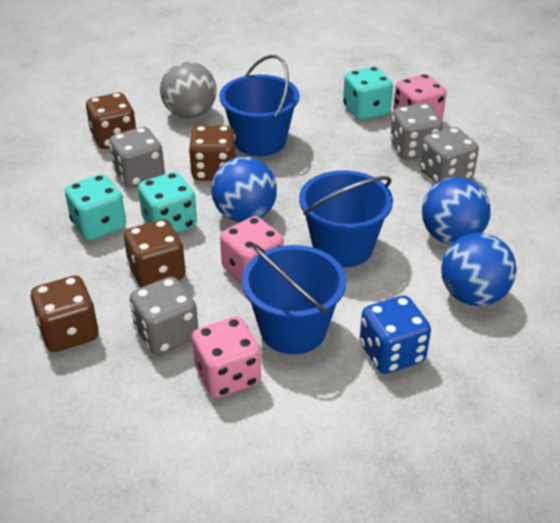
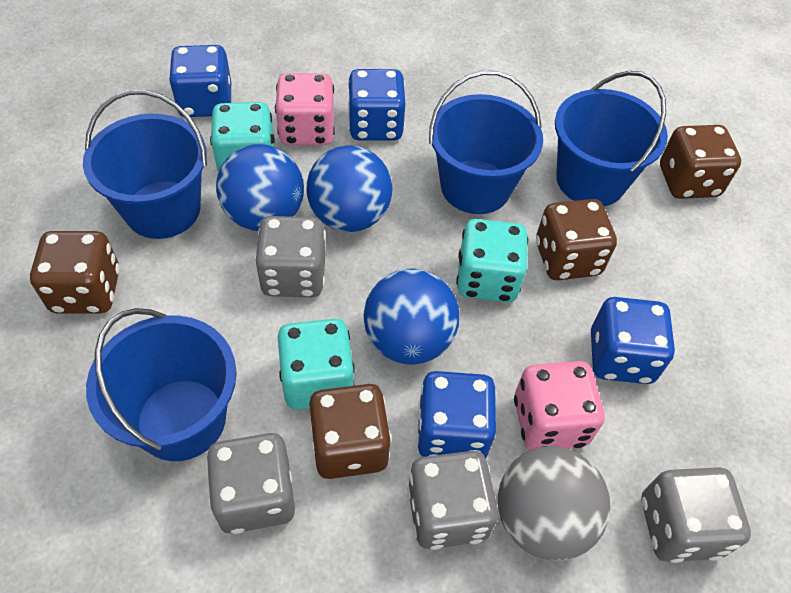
blue bucket: 3 -> 4
blue dice: 1 -> 4
pink dice: 3 -> 2

